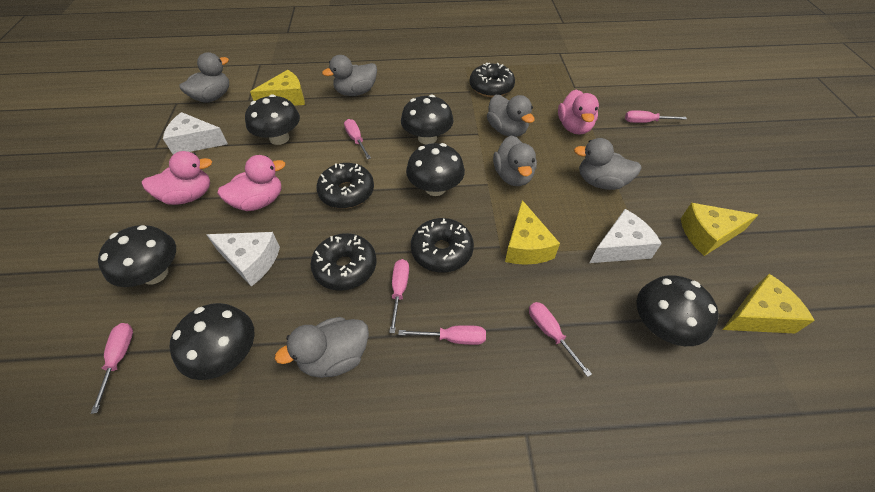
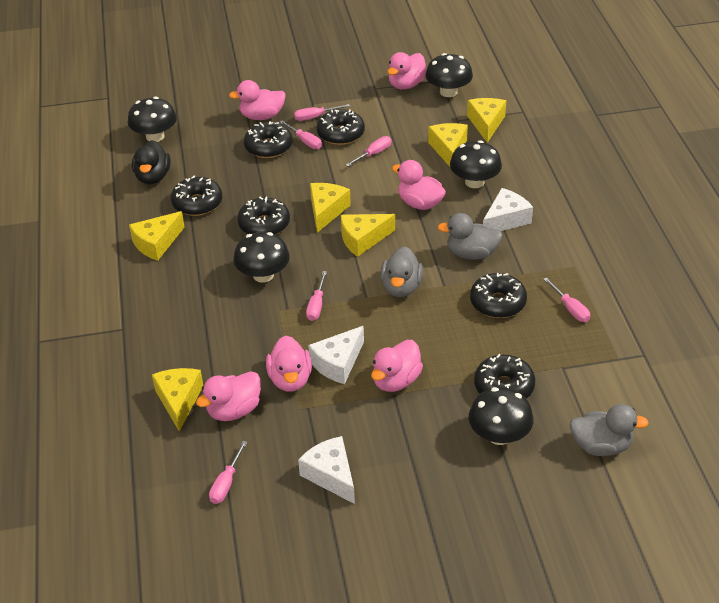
black donut: 4 -> 6
black duck: 0 -> 1
black mushroom: 6 -> 5
grey duck: 6 -> 3
pink duck: 3 -> 6
yellow cheese: 4 -> 6

